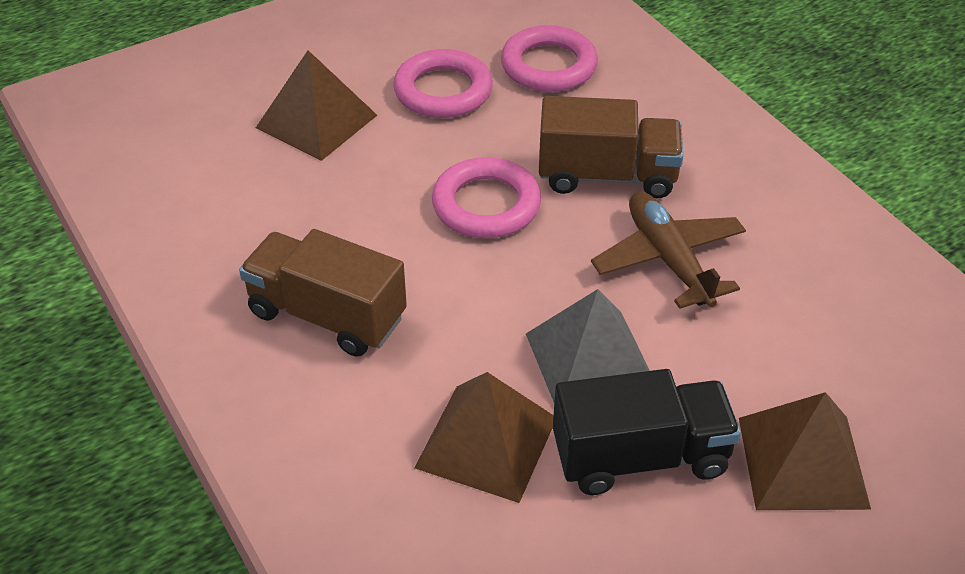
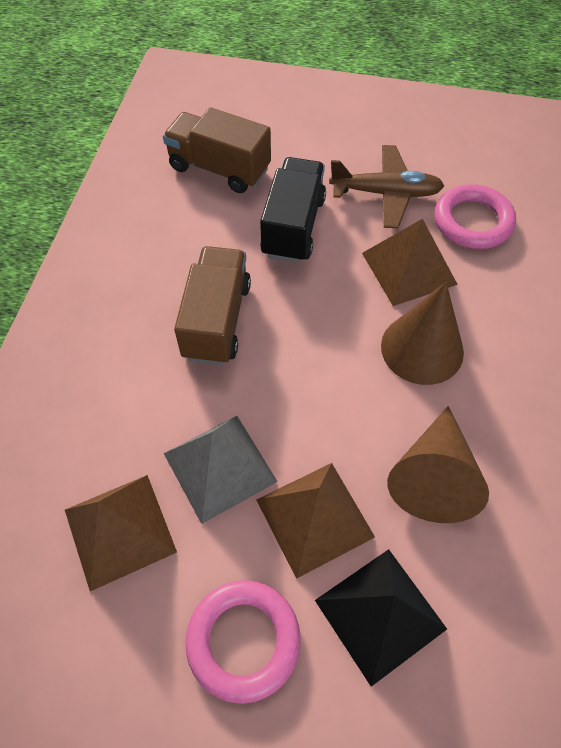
black pyramid: 0 -> 1
brown cone: 0 -> 2
pink ring: 3 -> 2

